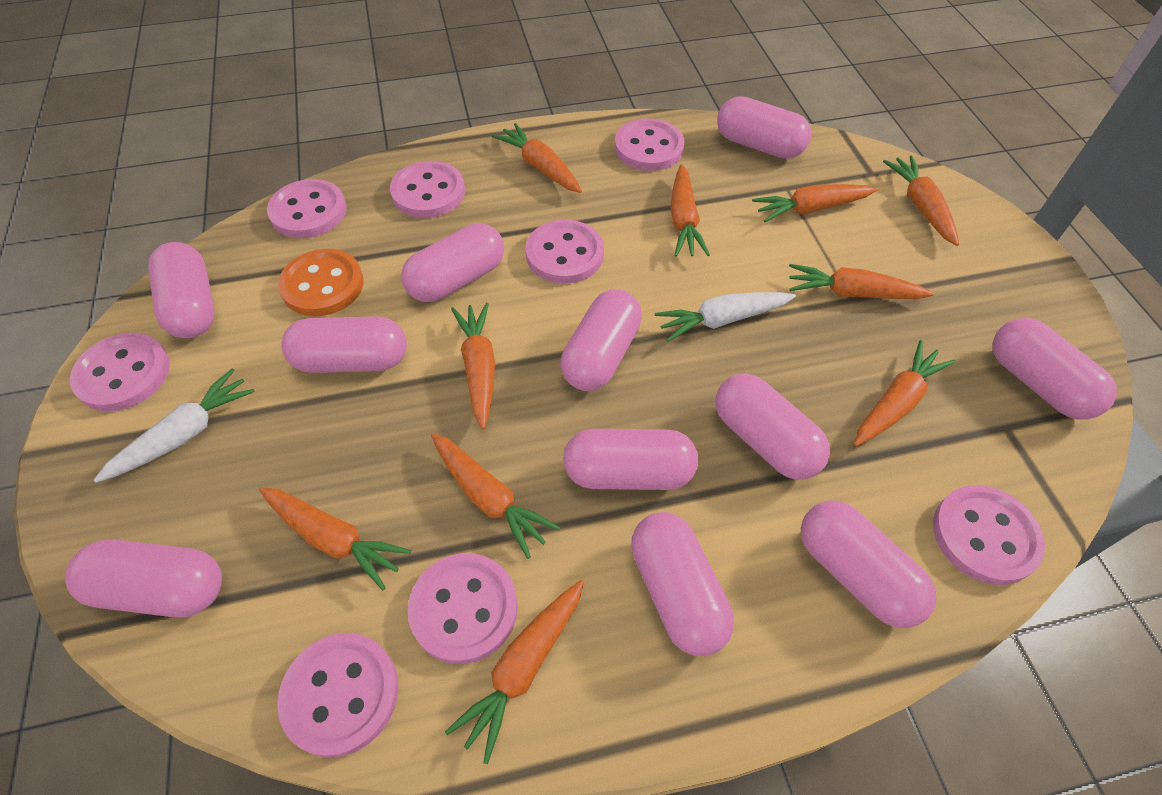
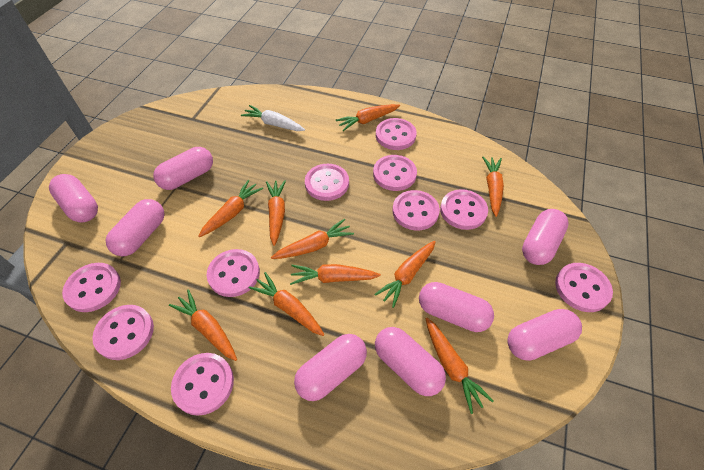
orange button: 1 -> 0
pink button: 8 -> 10
pink capsule: 11 -> 8
white carrot: 2 -> 1

